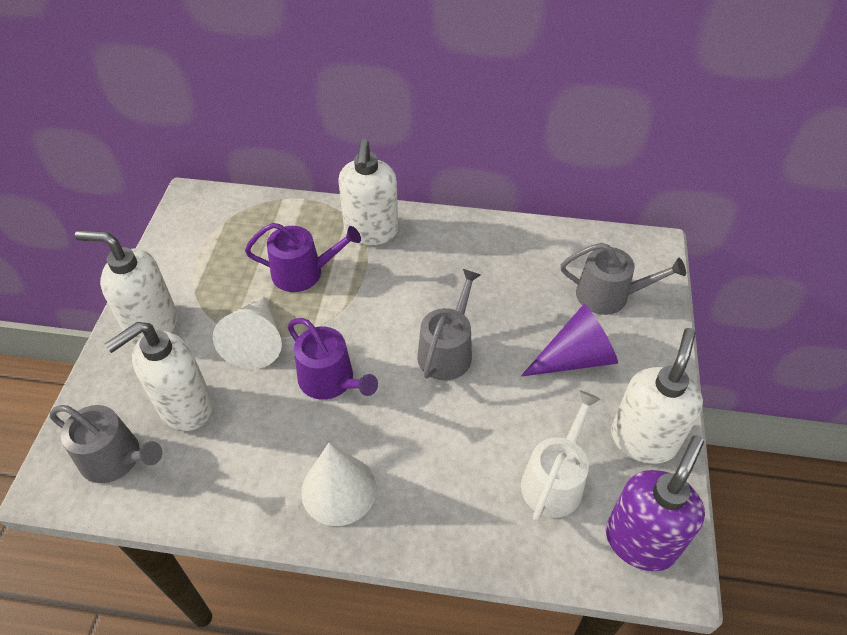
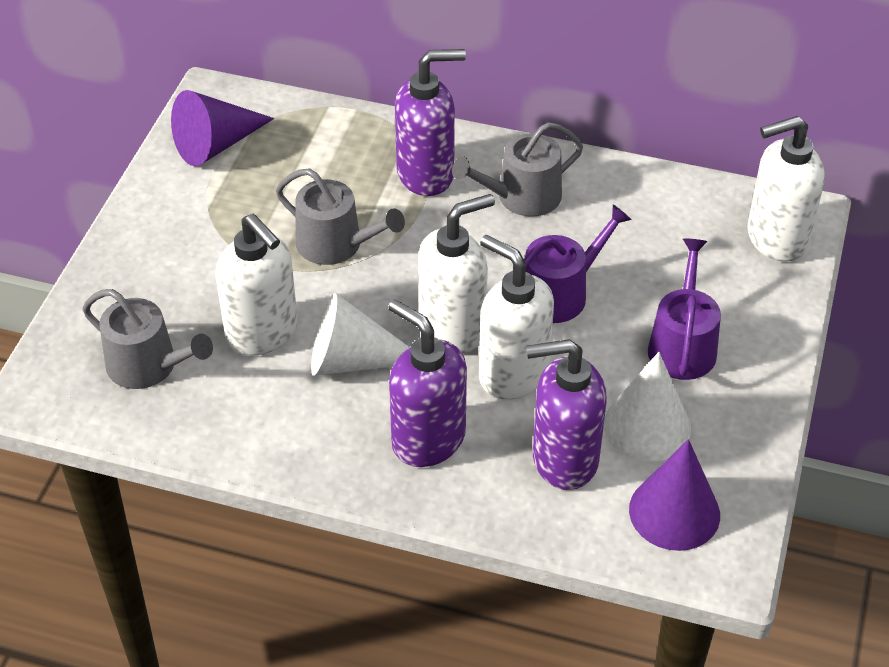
purple cone: 1 -> 2
purple soap dispenser: 1 -> 3
white watering can: 1 -> 0

